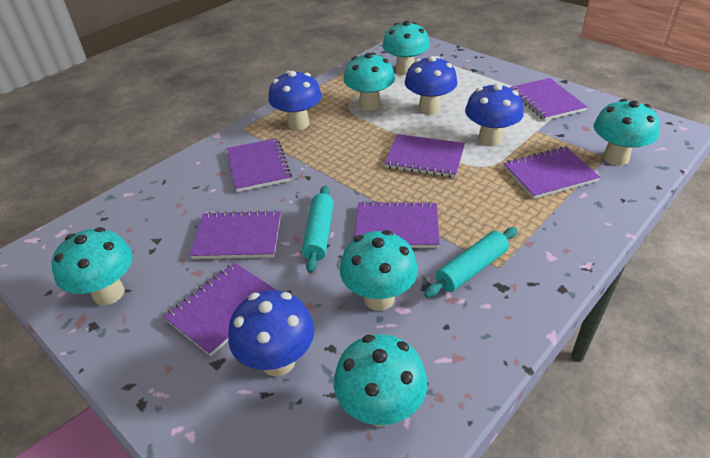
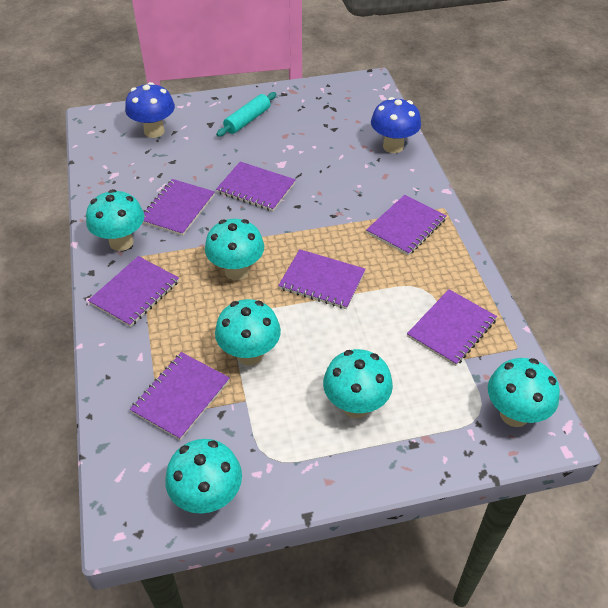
blue mushroom: 4 -> 2
turquoise rolling pin: 2 -> 1

